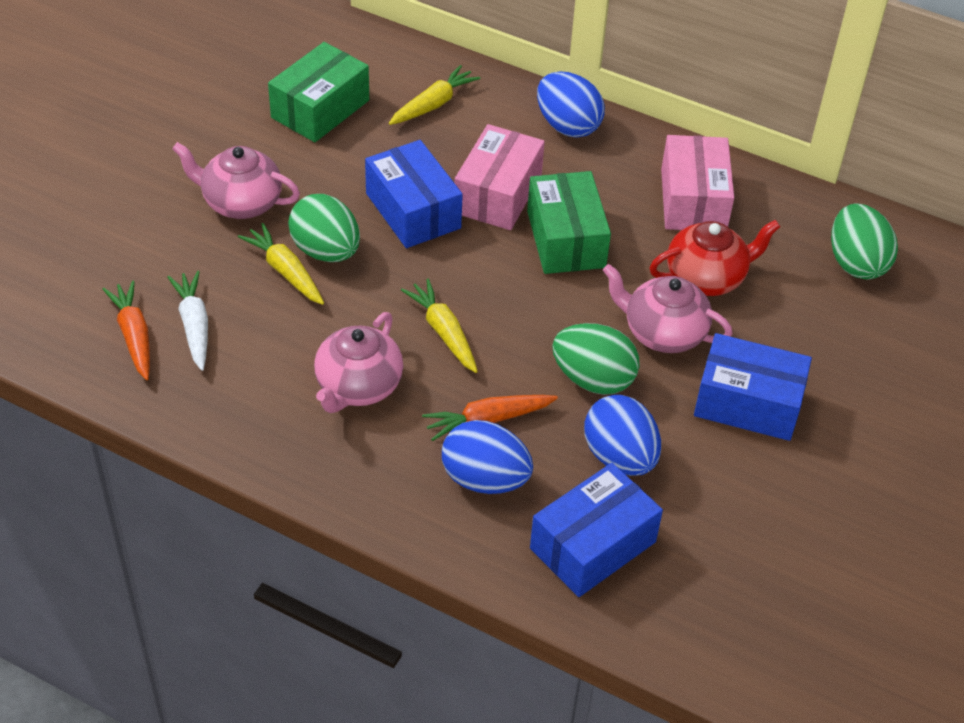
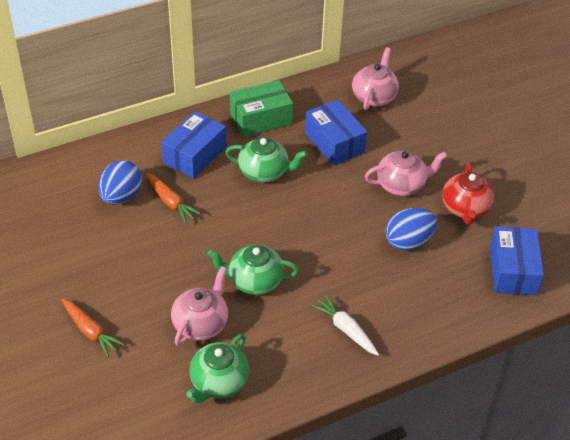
blue egg: 3 -> 2
green box: 2 -> 1
green egg: 3 -> 0
green teapot: 0 -> 3
pink box: 2 -> 0
yellow carrot: 3 -> 0

